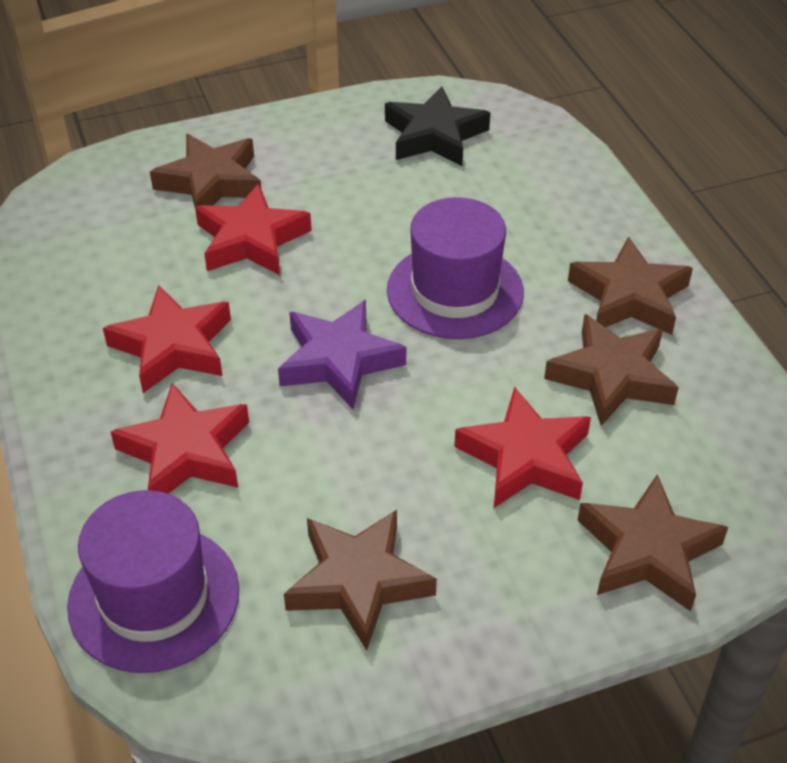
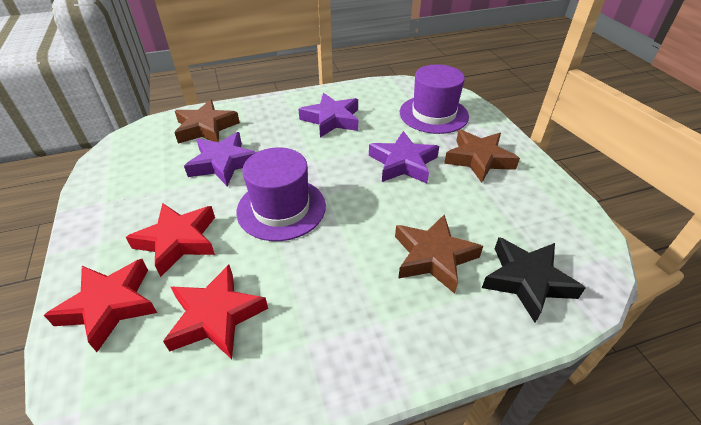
brown star: 5 -> 3
purple star: 1 -> 3
red star: 4 -> 3

